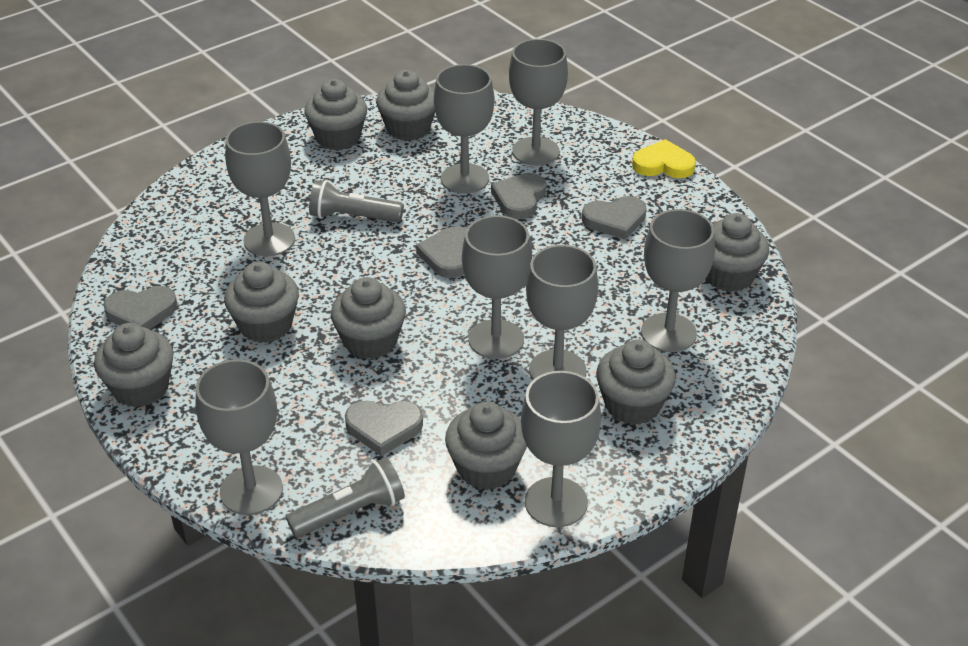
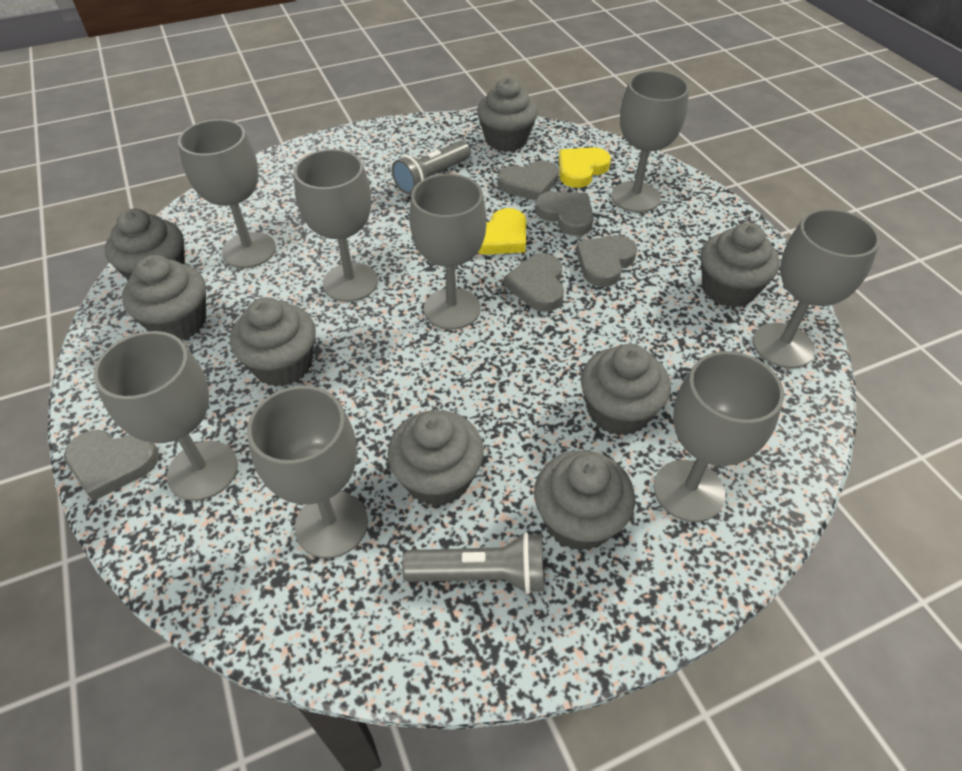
yellow heart: 1 -> 2

